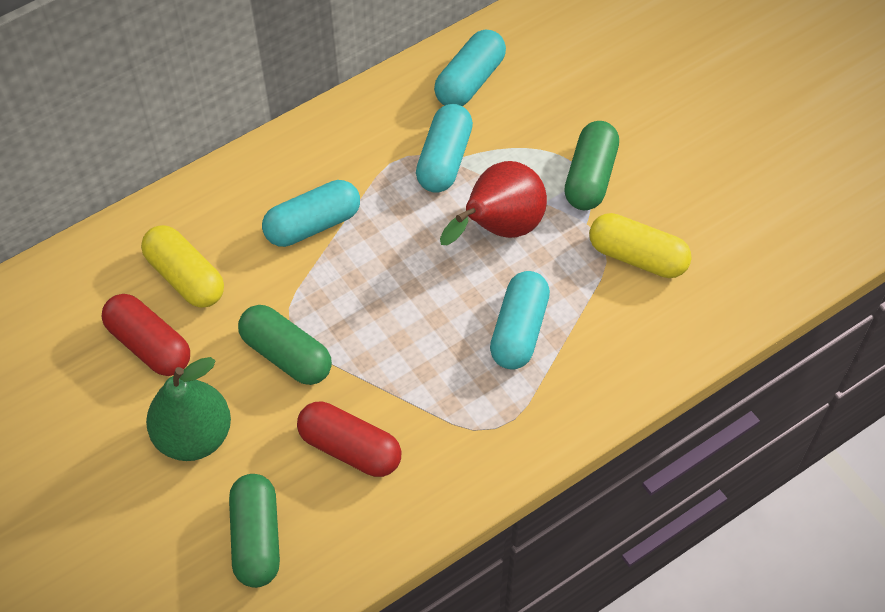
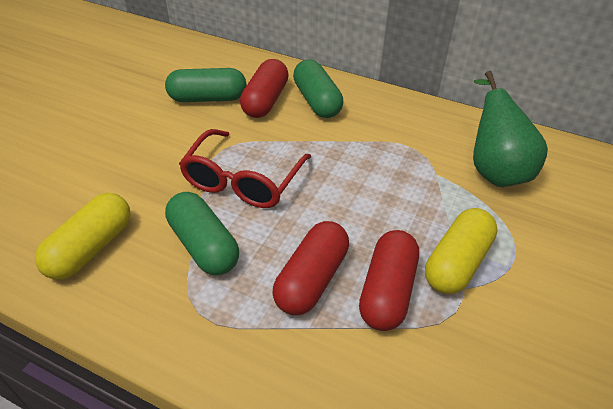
red capsule: 2 -> 3
red glasses: 0 -> 1
red pear: 1 -> 0
turquoise capsule: 4 -> 0

